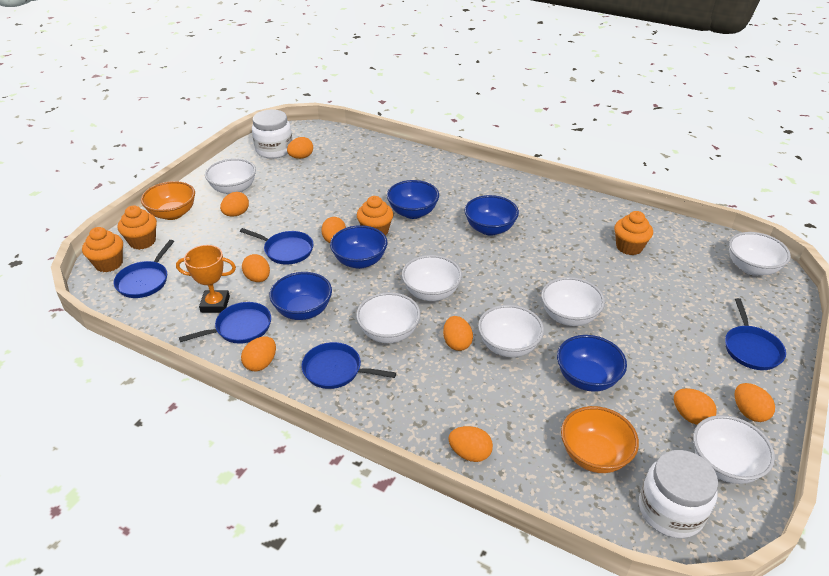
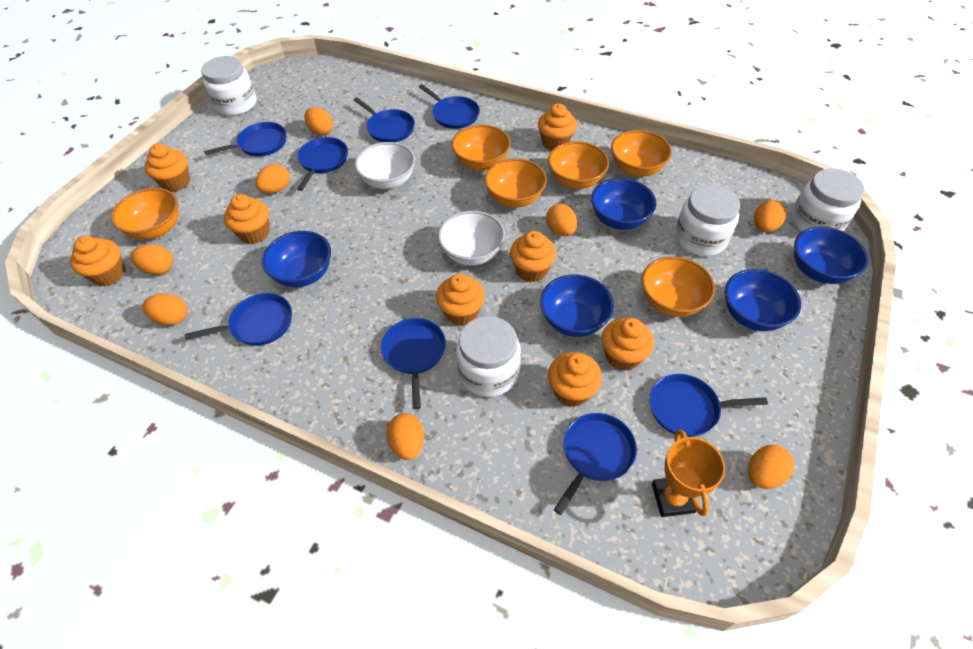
blue pan: 5 -> 8
orange bowl: 2 -> 6
orange cupcake: 4 -> 8
orange egg: 9 -> 8
white bowl: 7 -> 2
white jar: 2 -> 4

